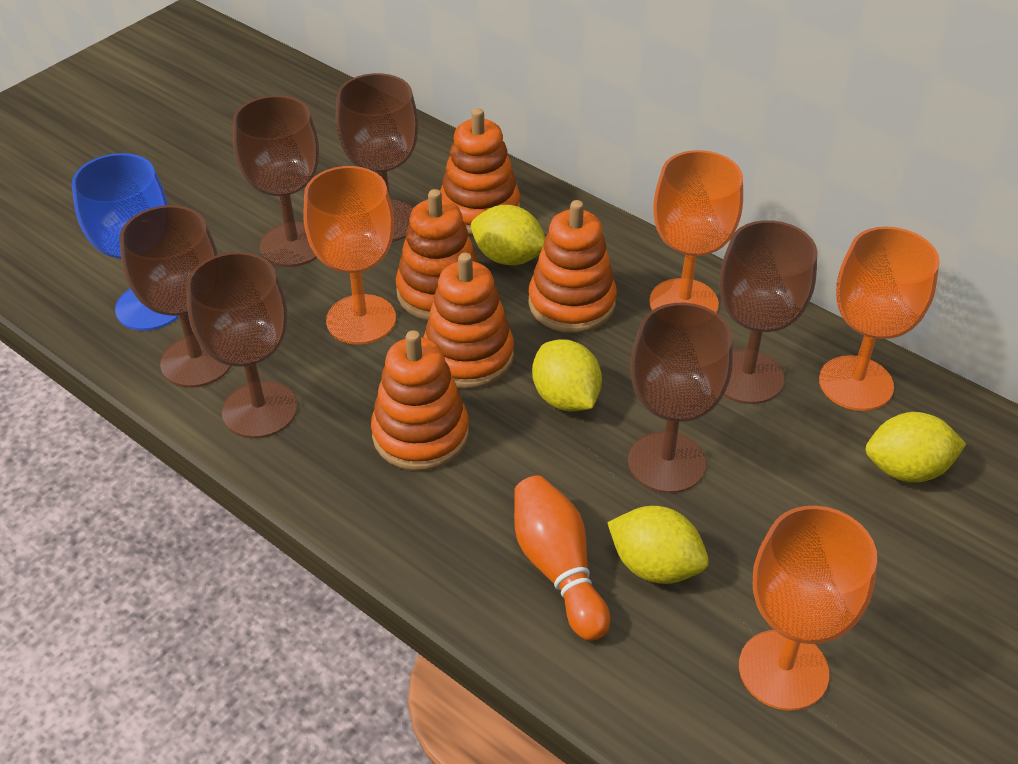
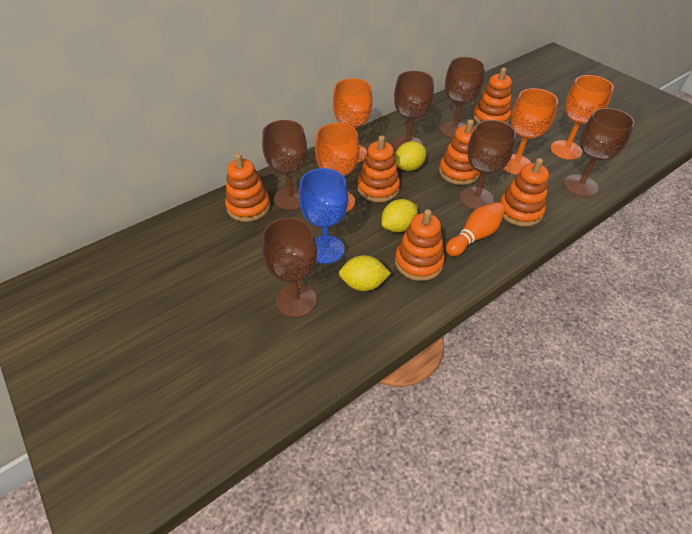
orange stacking toy: 5 -> 6
yellow lemon: 4 -> 3

